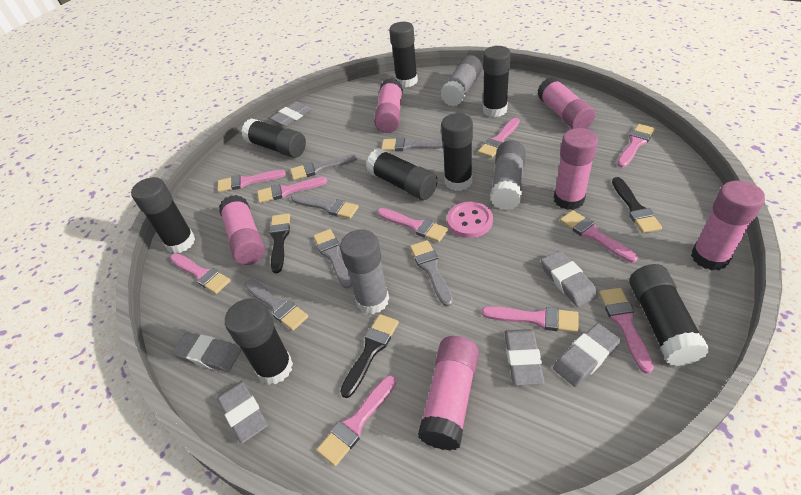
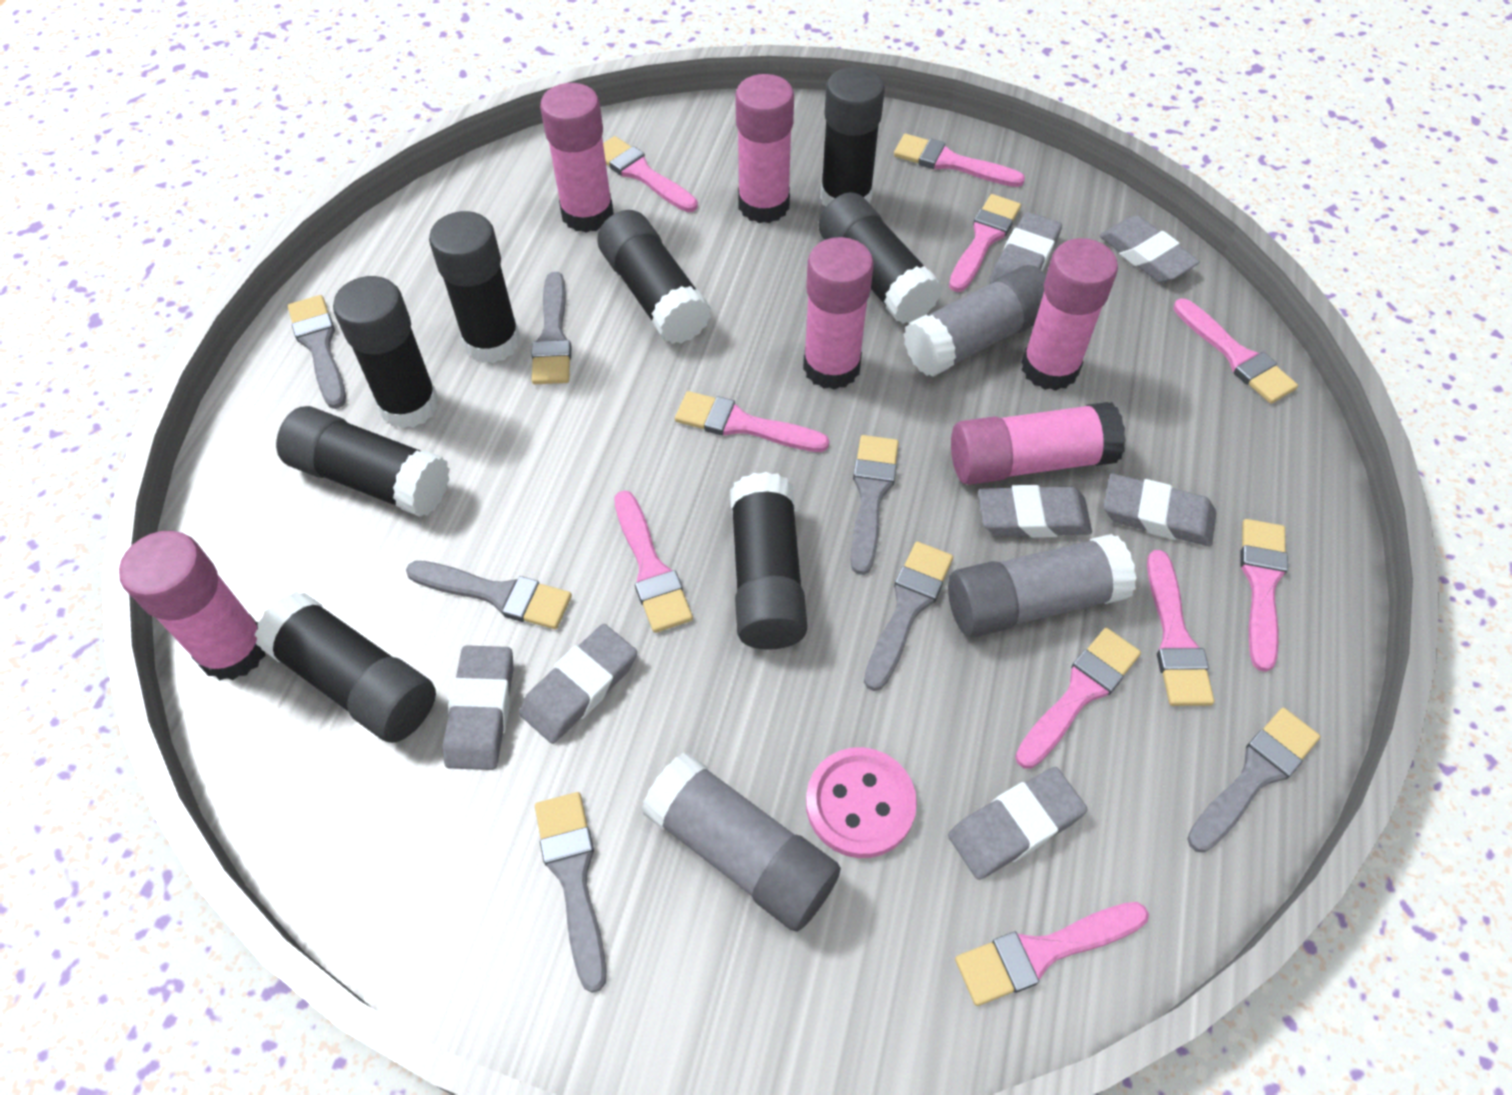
black brush: 3 -> 0
grey brush: 6 -> 7
grey eraser: 6 -> 7

